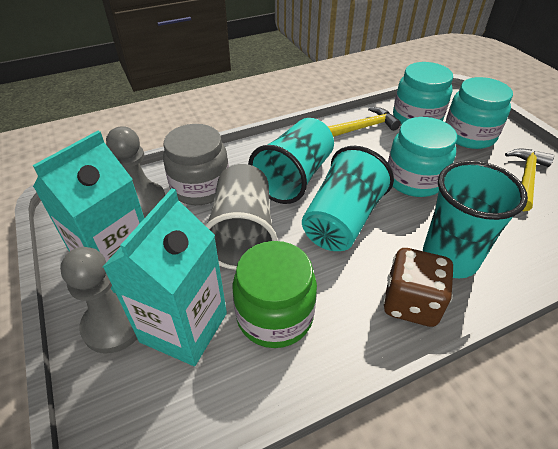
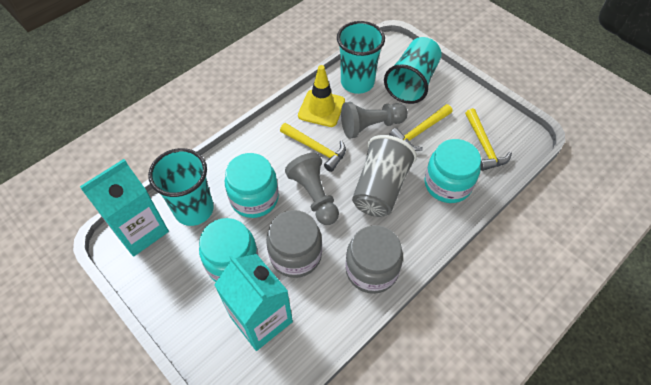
brown dice: 1 -> 0
green jar: 1 -> 0
grey jar: 1 -> 2
yellow hammer: 2 -> 3
yellow traffic cone: 0 -> 1

